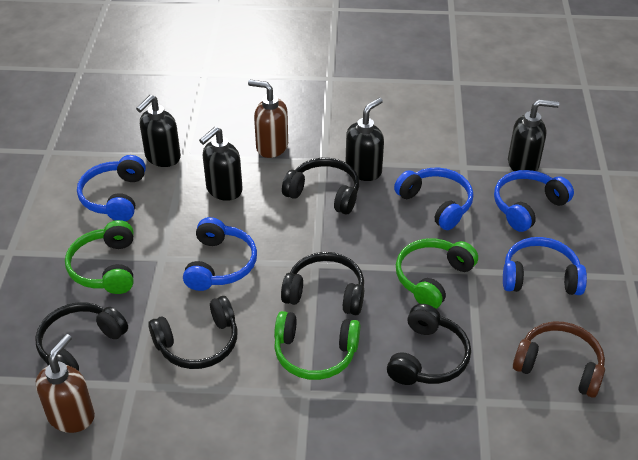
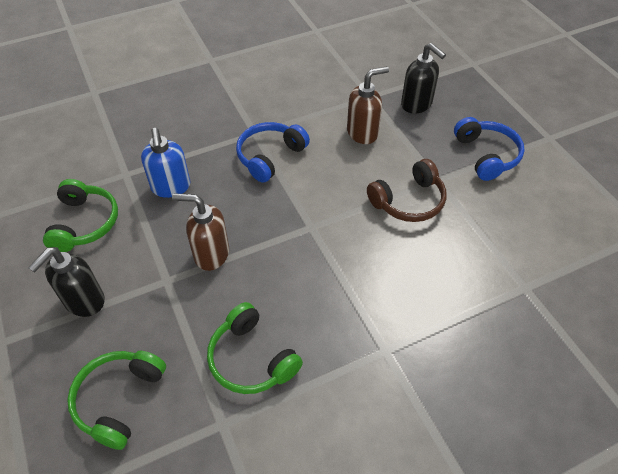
black headphones: 5 -> 0
black soap dispenser: 4 -> 2
blue headphones: 5 -> 2
blue soap dispenser: 0 -> 1

